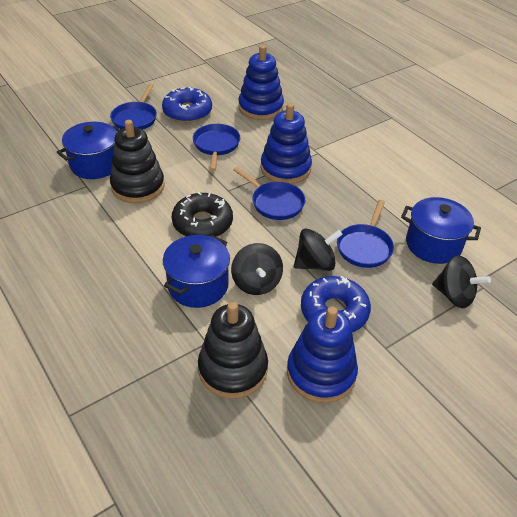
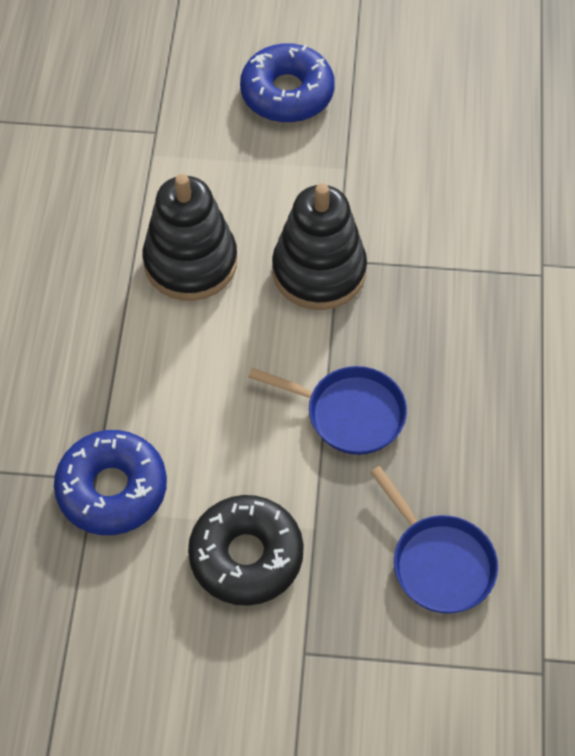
black spinning top: 3 -> 0
blue pan: 4 -> 2
blue pot: 3 -> 0
blue stacking toy: 3 -> 0

